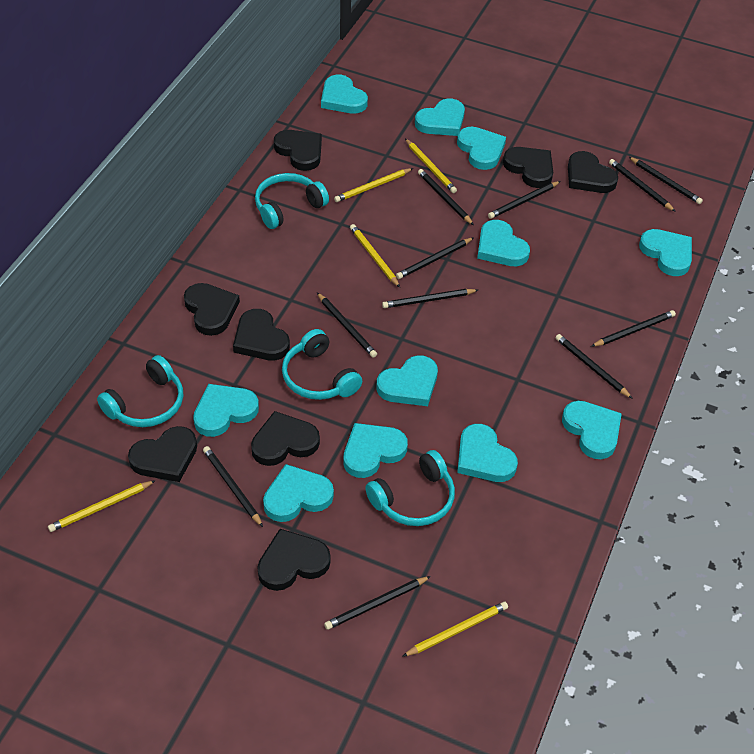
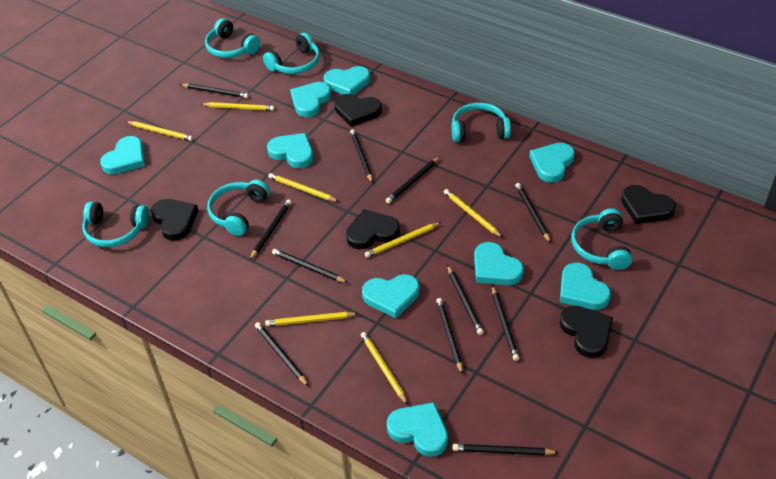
black heart: 8 -> 5
turquoise headphones: 4 -> 6
turquoise heart: 11 -> 9
yellow pencil: 5 -> 7

